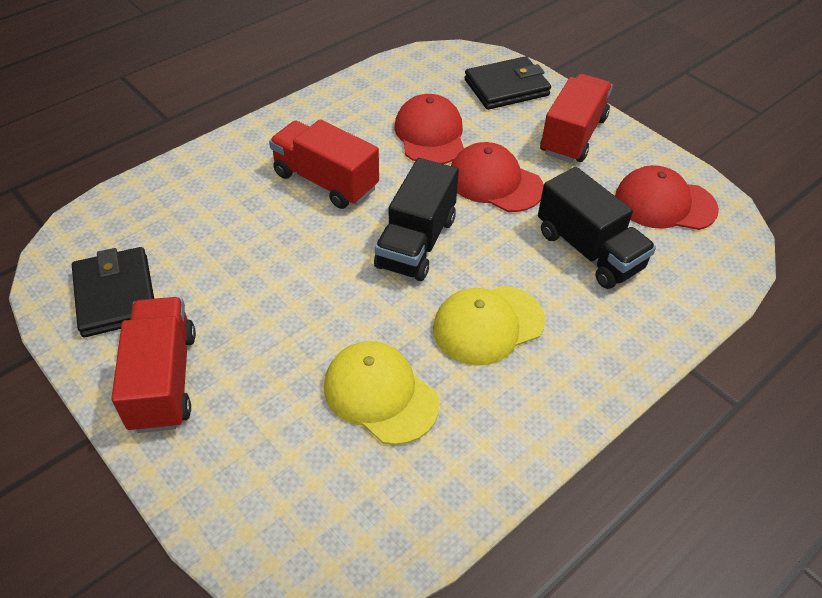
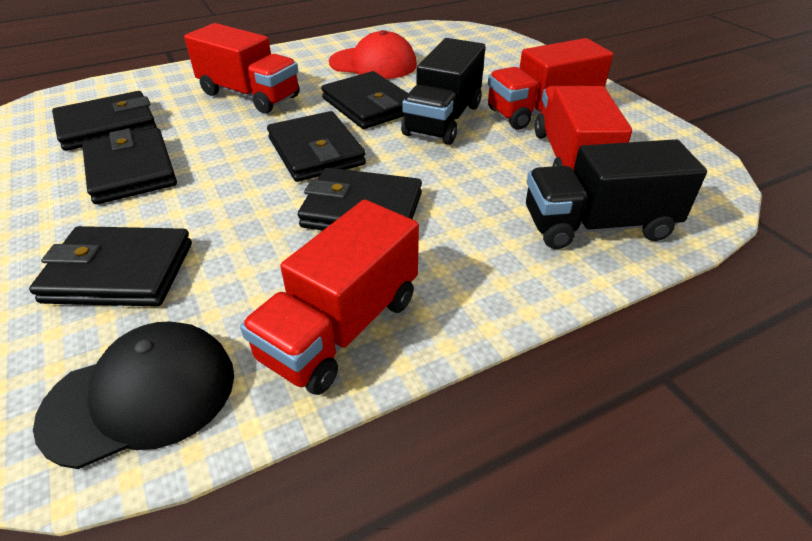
black cap: 0 -> 1
black wallet: 2 -> 6
red cap: 3 -> 1
red truck: 3 -> 4
yellow cap: 2 -> 0

